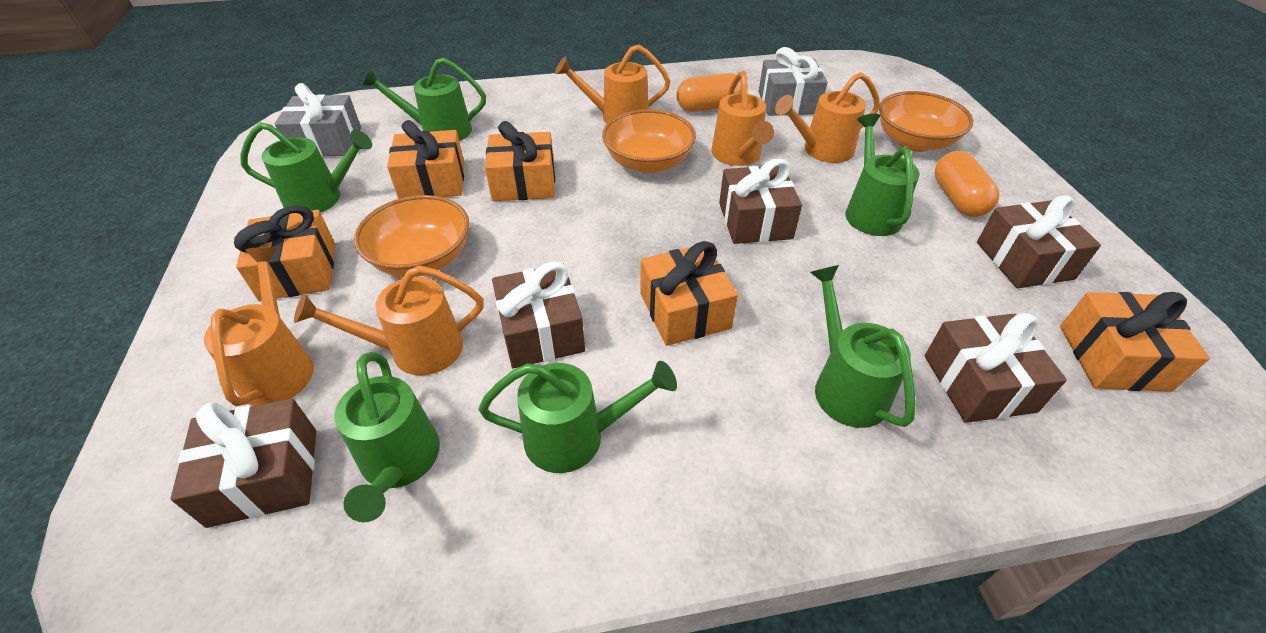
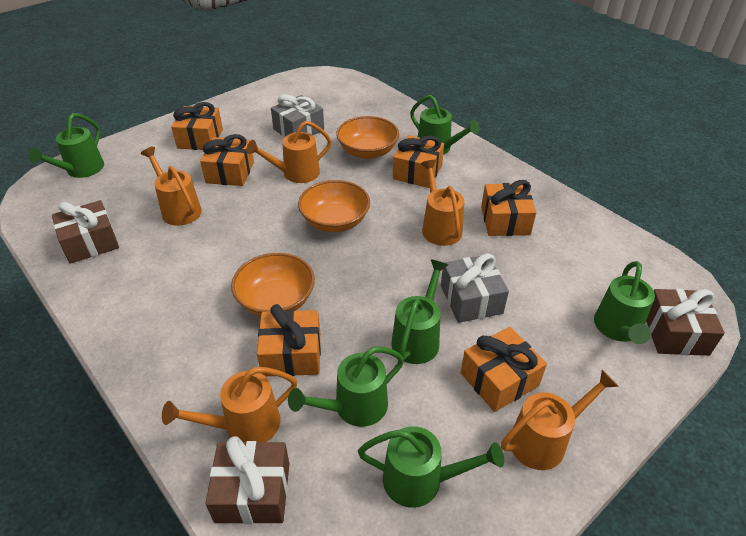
brown gift: 5 -> 3
orange capsule: 2 -> 0
orange gift: 5 -> 6

